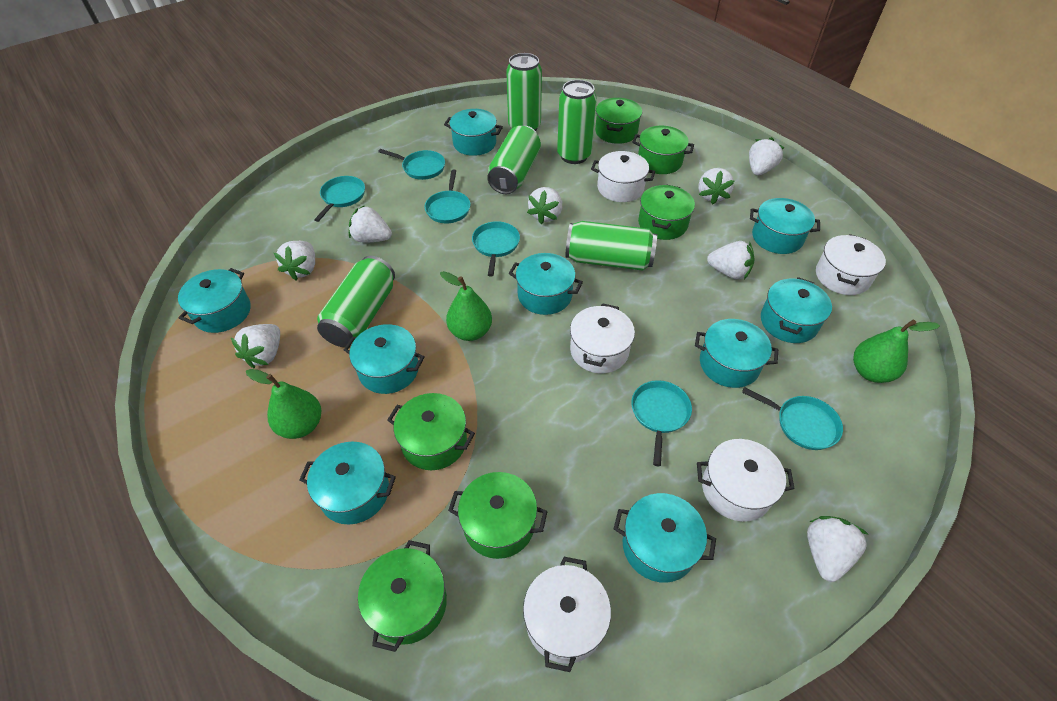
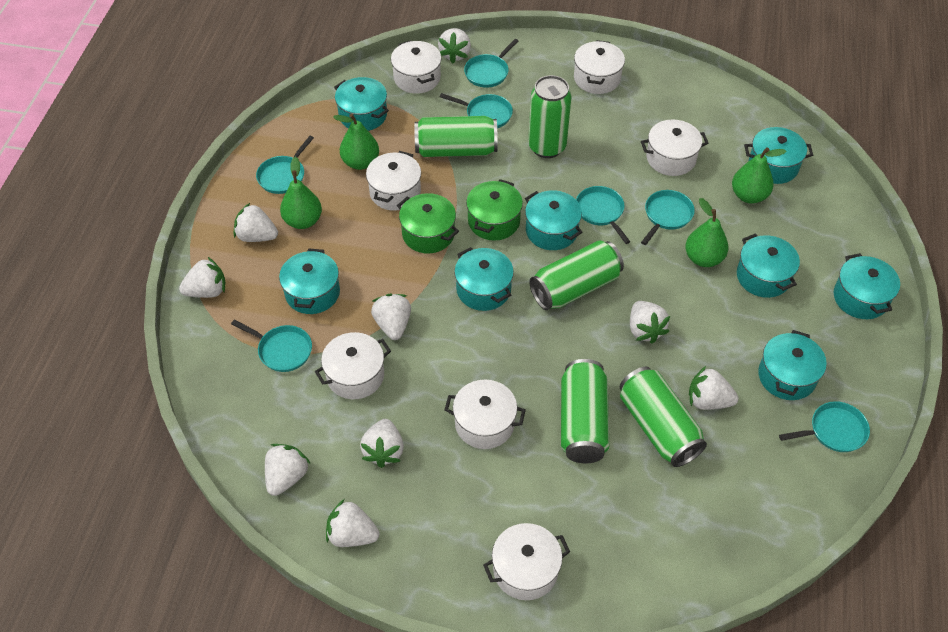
green pear: 3 -> 4
green pot: 6 -> 2
turquoise pan: 6 -> 7
turquoise pot: 9 -> 8
white pot: 5 -> 7
white strawberry: 8 -> 9

